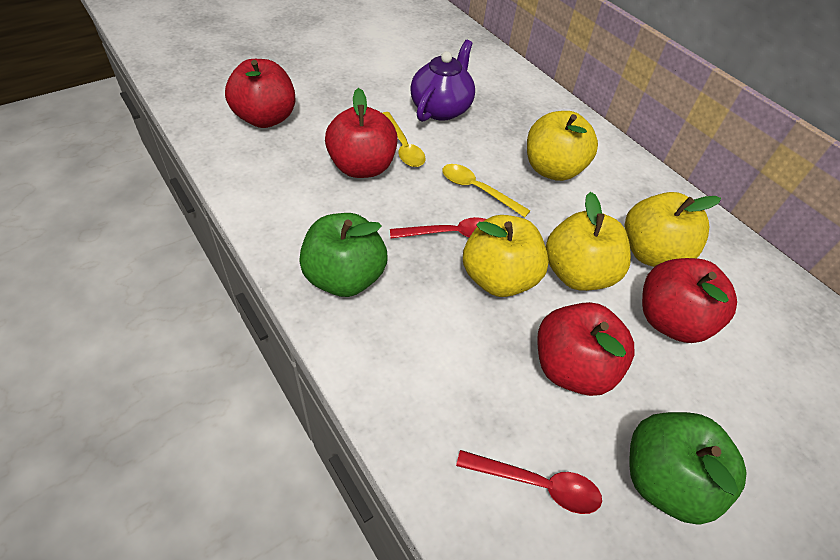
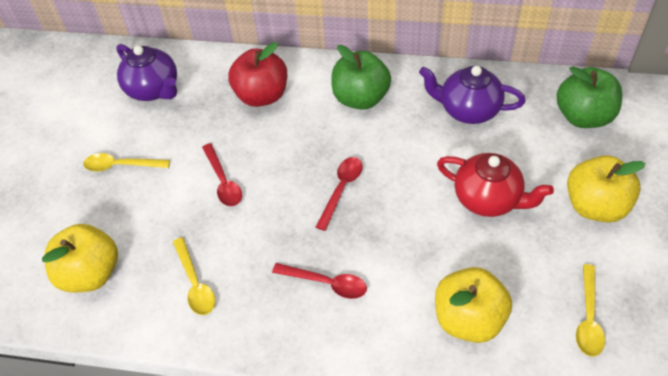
purple teapot: 1 -> 2
red apple: 4 -> 1
red spoon: 2 -> 3
red teapot: 0 -> 1
yellow apple: 4 -> 3
yellow spoon: 2 -> 3

